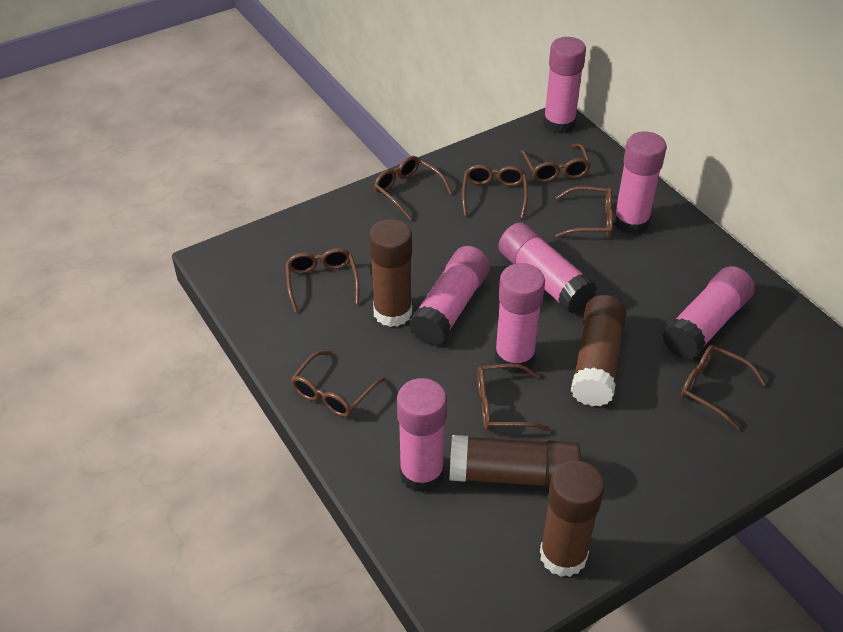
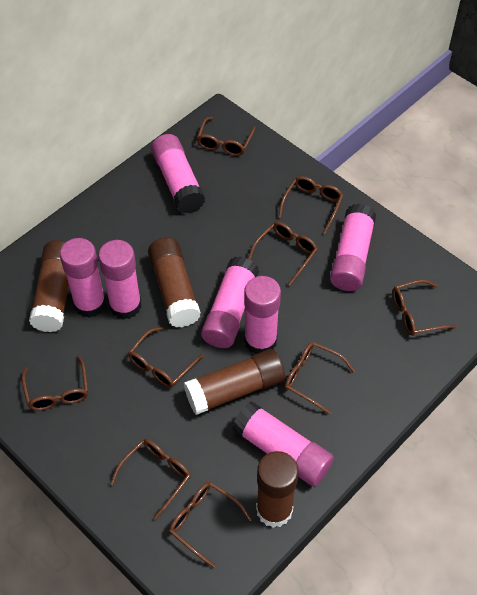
brown glasses: 8 -> 9

